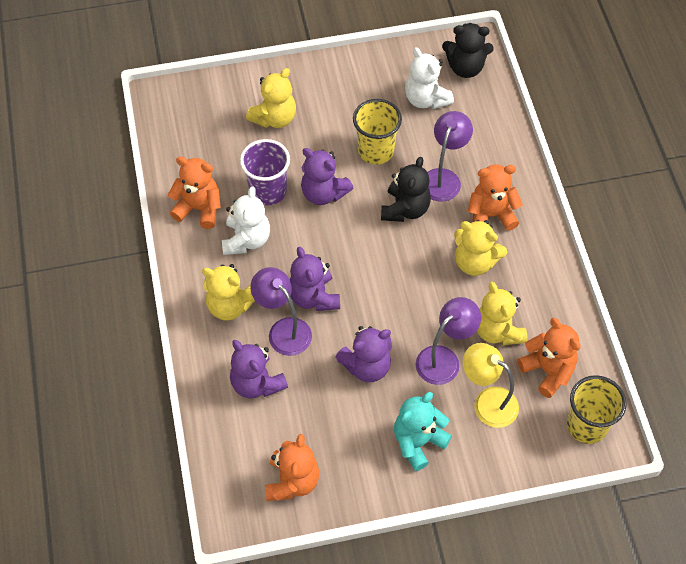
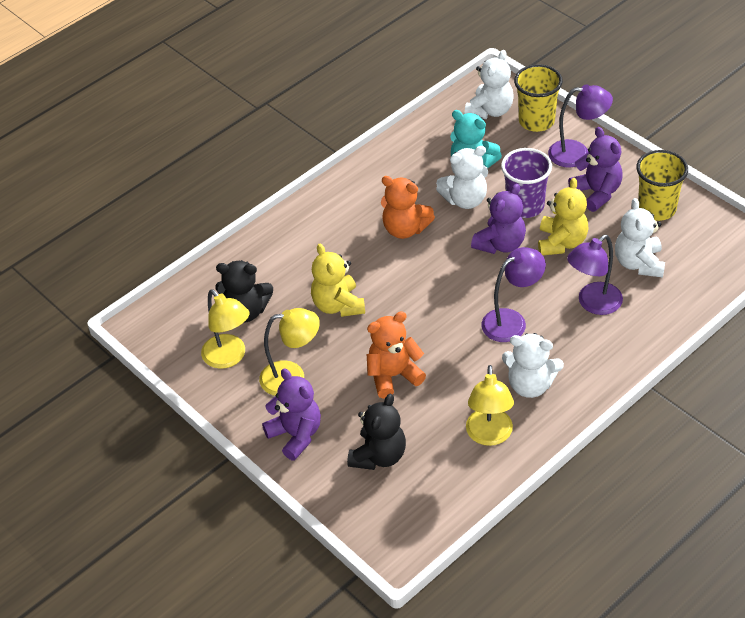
orange teddy bear: 4 -> 2
purple teddy bear: 4 -> 3
white teddy bear: 2 -> 4
yellow lamp: 1 -> 3
yellow teddy bear: 4 -> 2

